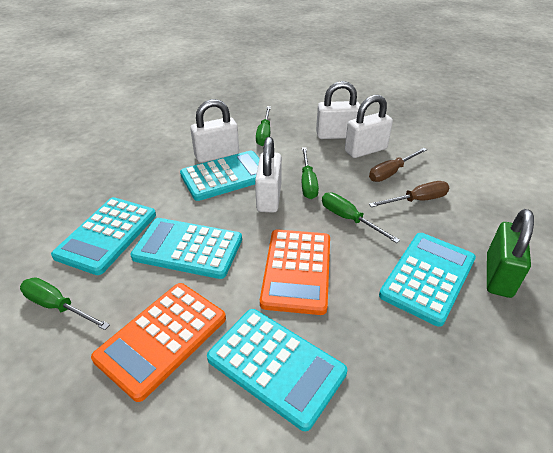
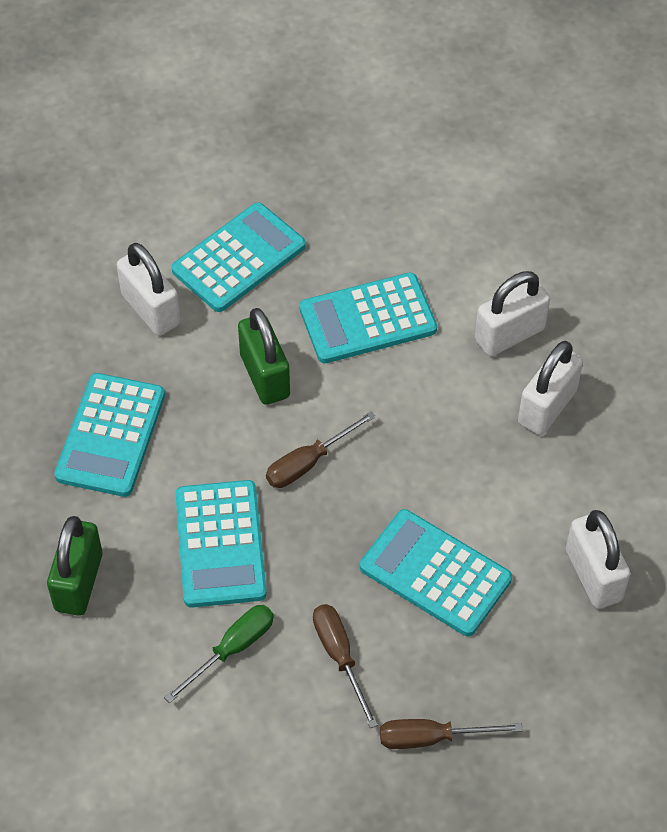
brown screwdriver: 2 -> 3
green padlock: 1 -> 2
green screwdriver: 4 -> 1
orange calculator: 2 -> 0

